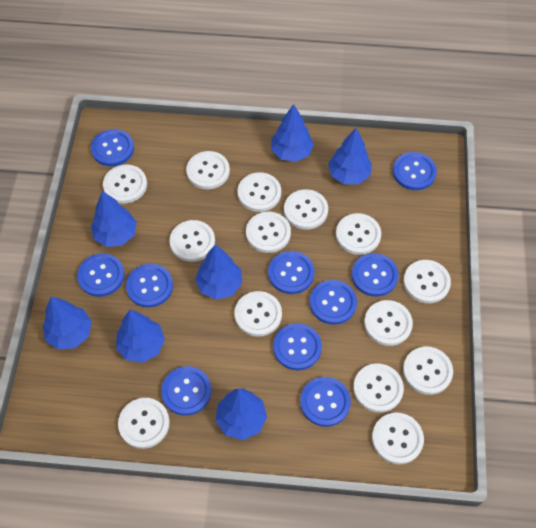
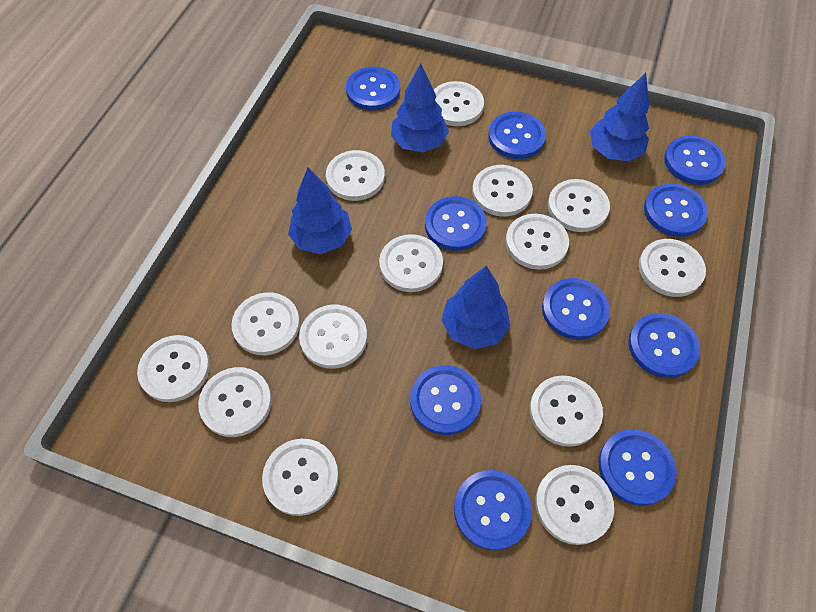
blue tree: 7 -> 4

